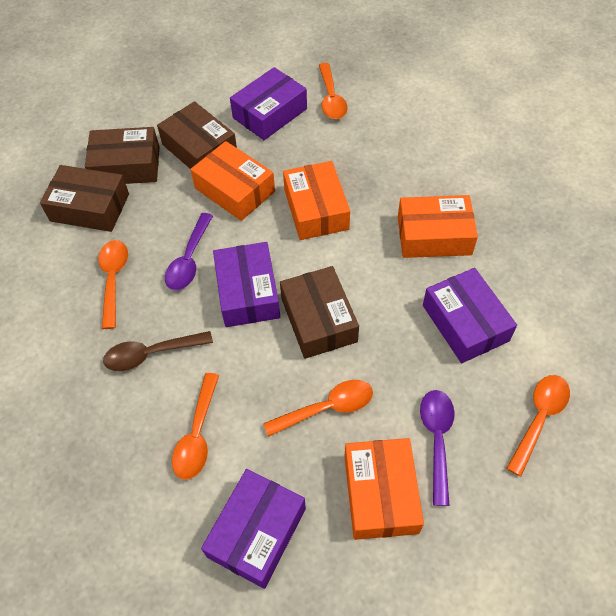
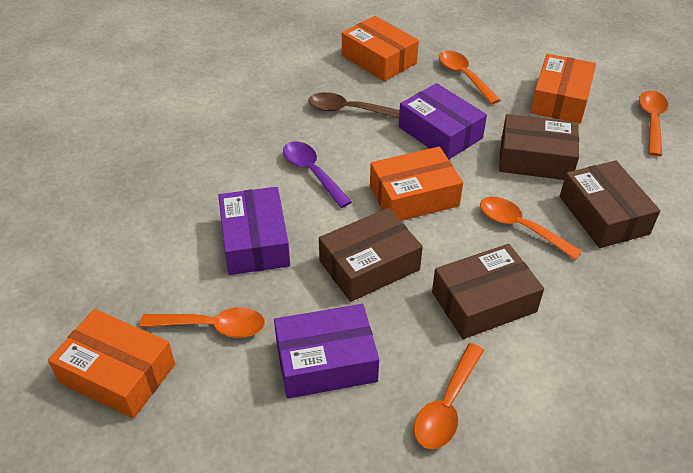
purple box: 4 -> 3
purple spoon: 2 -> 1

